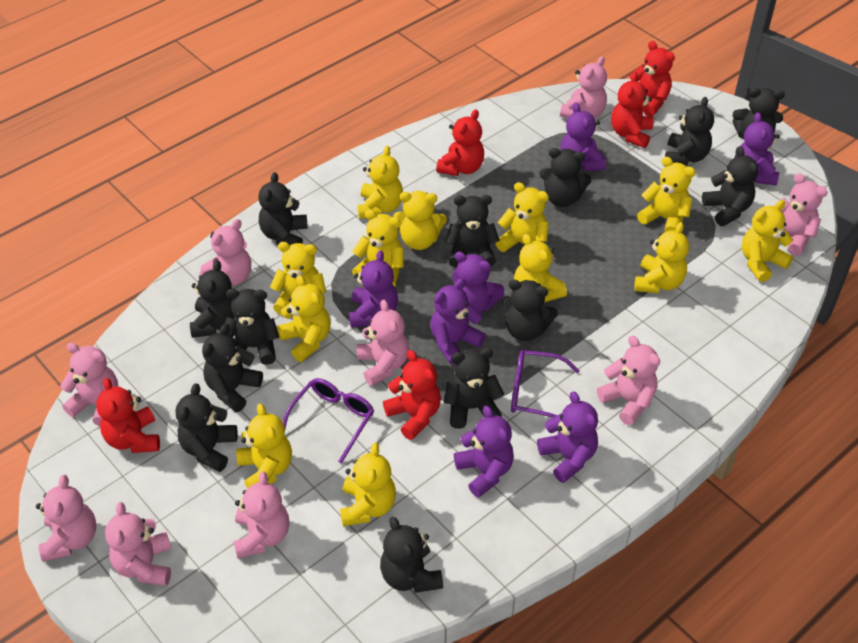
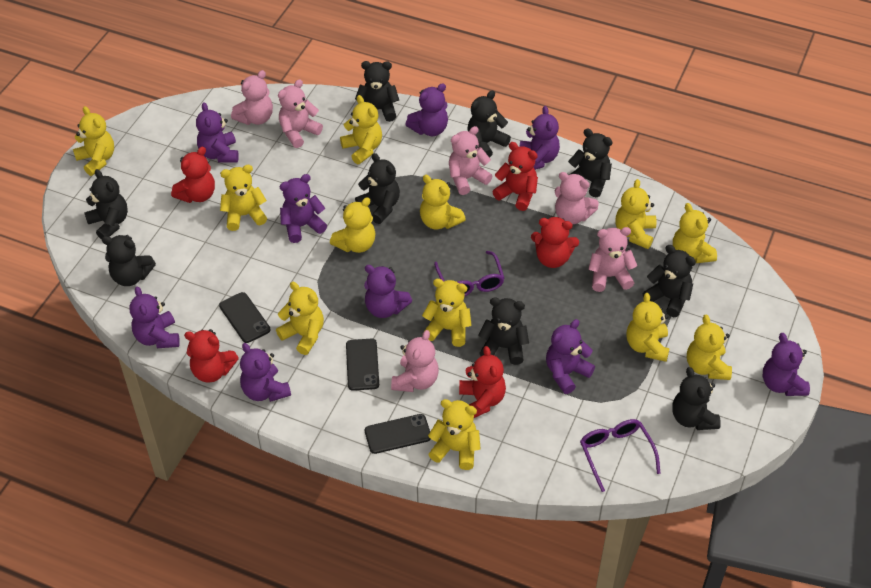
black phone: 0 -> 3
black teddy bear: 13 -> 9
pink teddy bear: 9 -> 6
purple teddy bear: 7 -> 9

